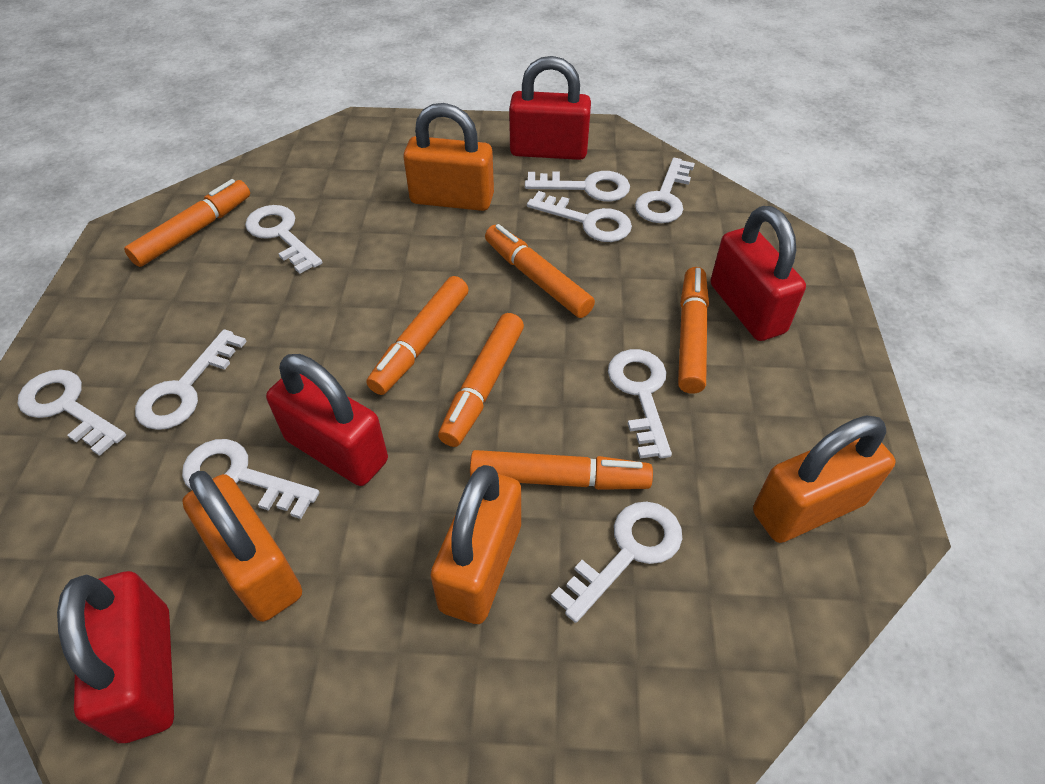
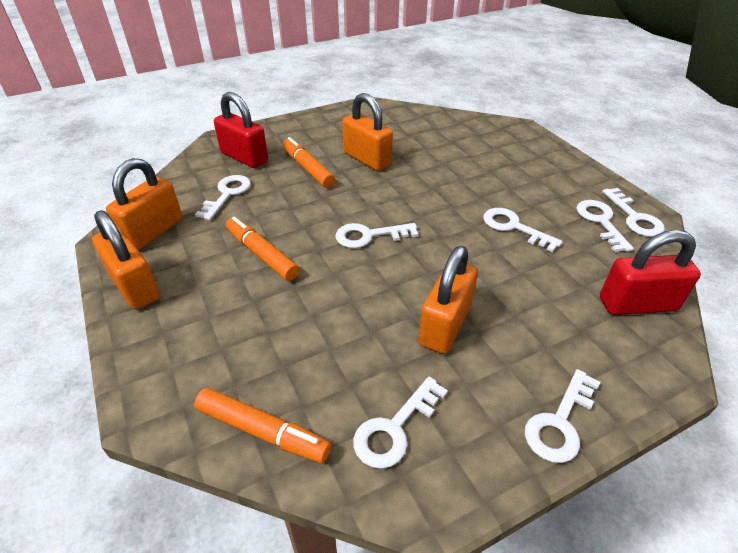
orange marker: 6 -> 3
red padlock: 4 -> 2
white key: 9 -> 7

